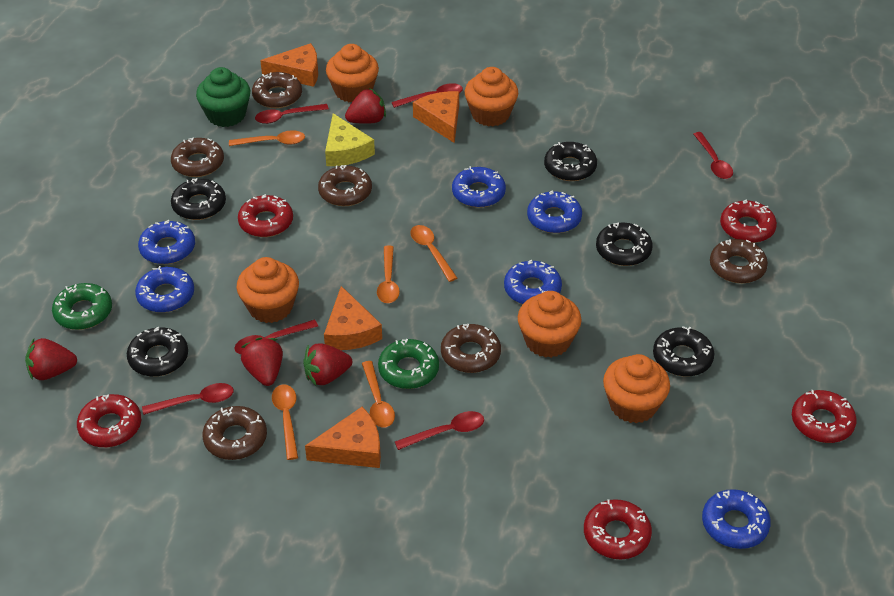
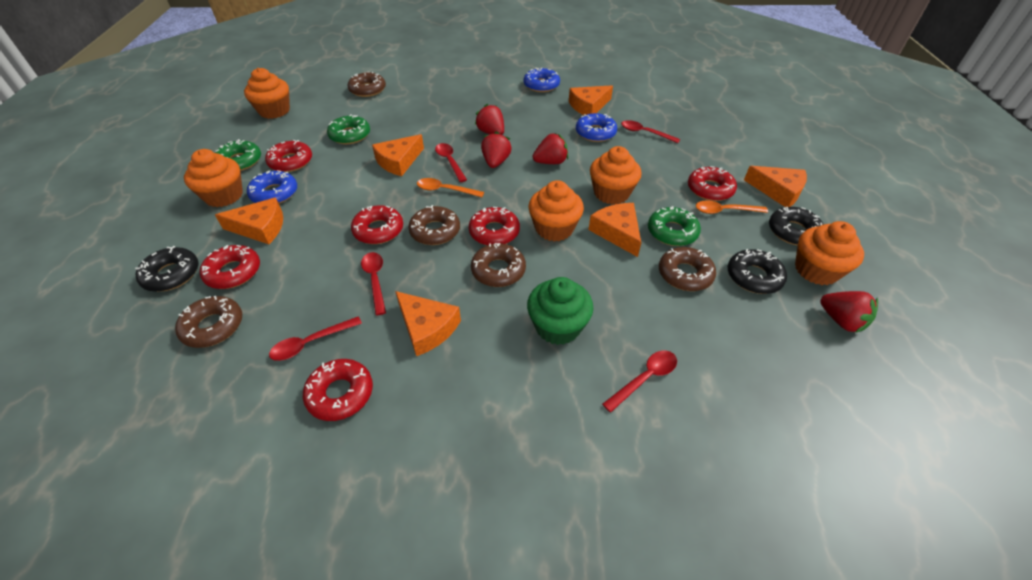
black donut: 5 -> 3
blue donut: 6 -> 3
brown donut: 6 -> 5
green donut: 2 -> 3
orange cheese: 4 -> 6
orange spoon: 5 -> 2
red donut: 5 -> 6
red spoon: 6 -> 5
yellow cheese: 1 -> 0

